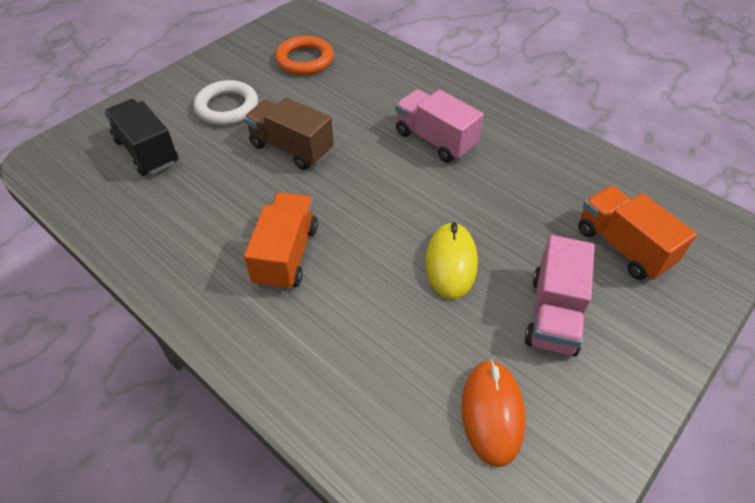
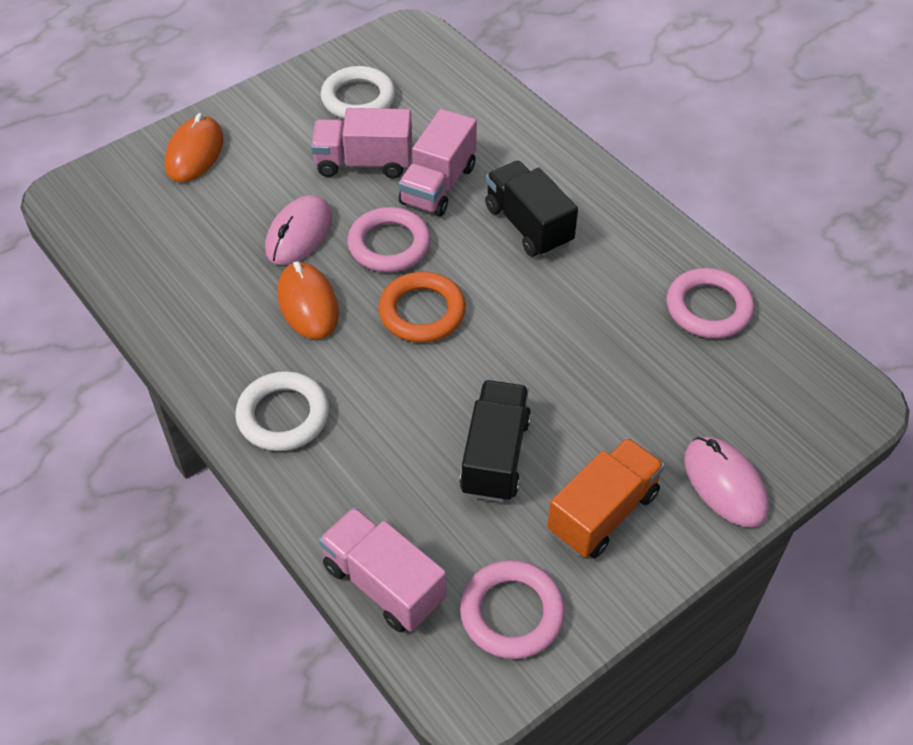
black truck: 1 -> 2
brown truck: 1 -> 0
orange mouse: 1 -> 2
orange truck: 2 -> 1
pink mouse: 0 -> 2
pink ring: 0 -> 3
pink truck: 2 -> 3
white ring: 1 -> 2
yellow mouse: 1 -> 0

